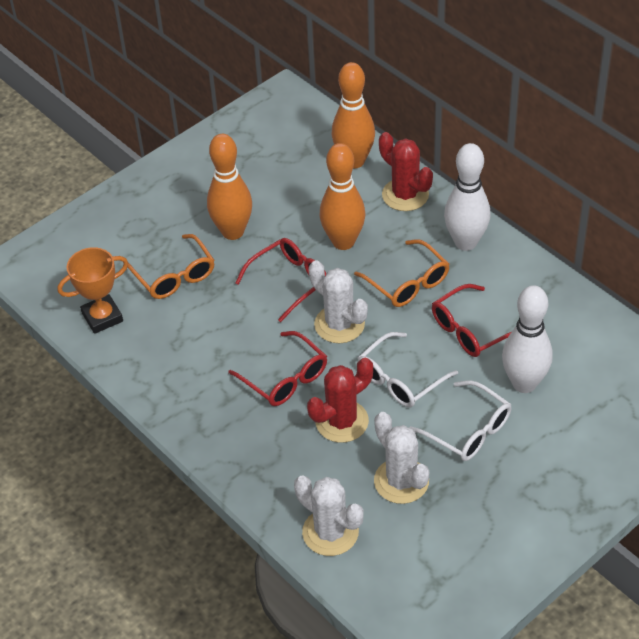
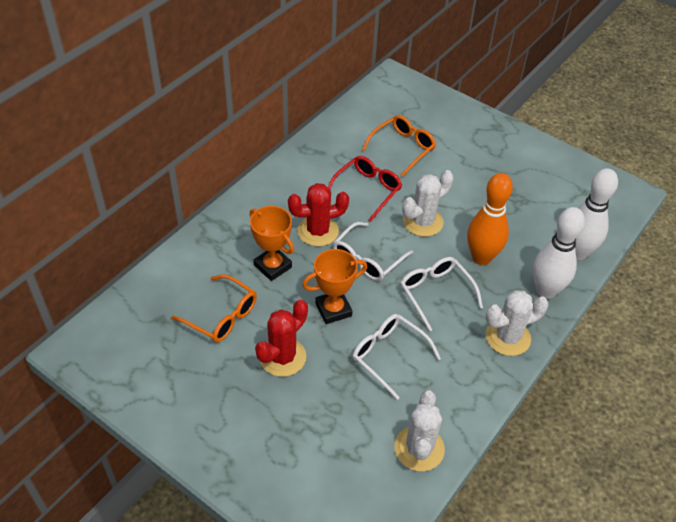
orange bowling pin: 3 -> 1
orange trophy: 1 -> 2
red glasses: 3 -> 1
white glasses: 2 -> 3

